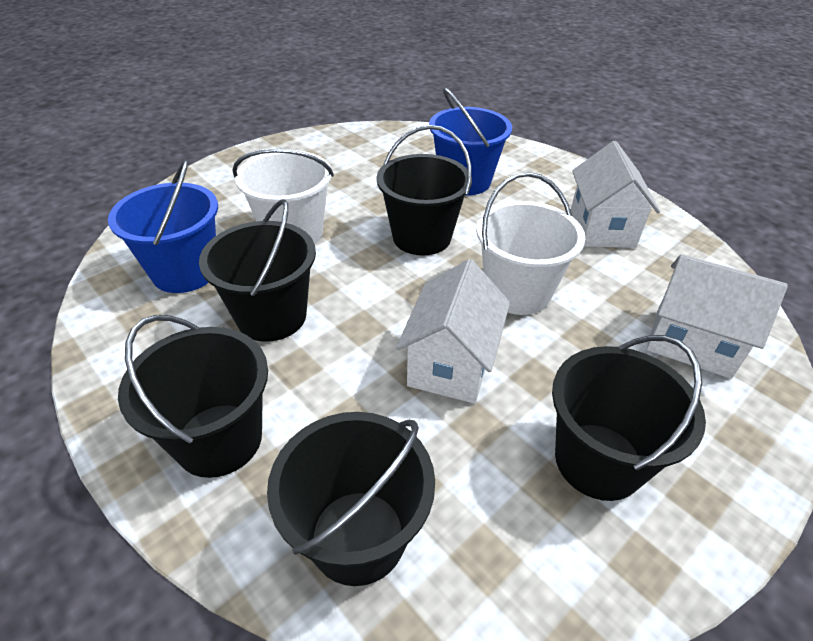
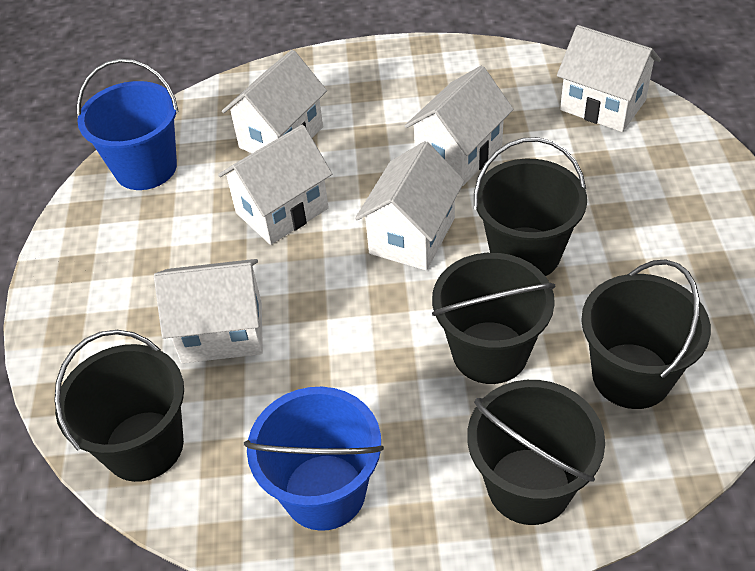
white bucket: 2 -> 0
white house: 3 -> 6

